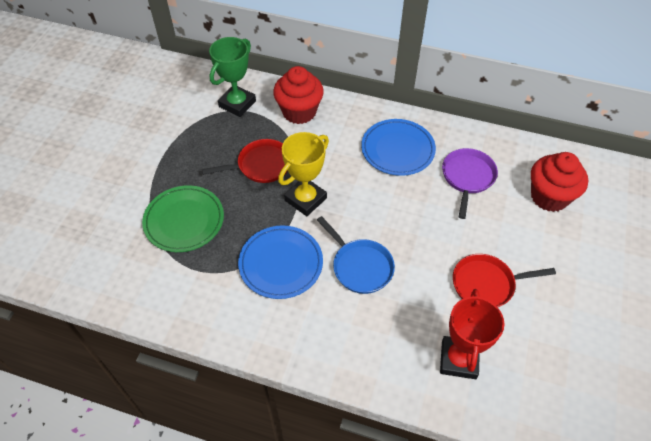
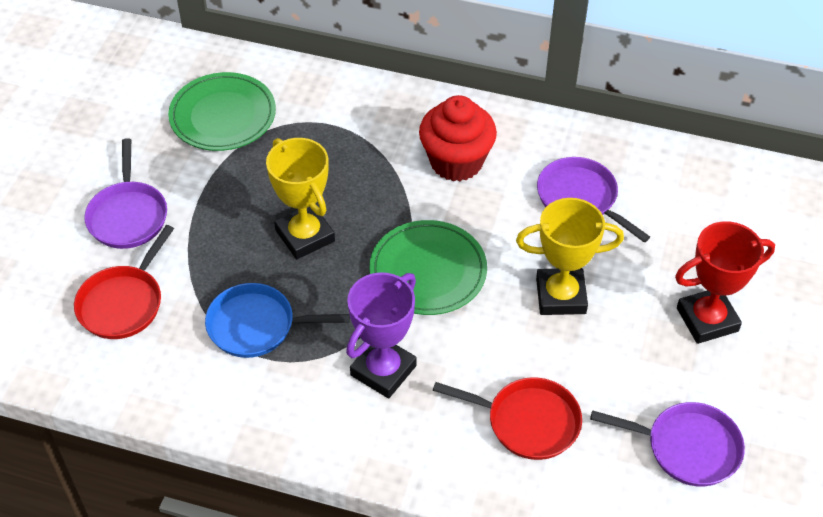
blue plate: 2 -> 0
green plate: 1 -> 2
green trophy: 1 -> 0
purple pan: 1 -> 3
purple trophy: 0 -> 1
red cupcake: 2 -> 1
yellow trophy: 1 -> 2

